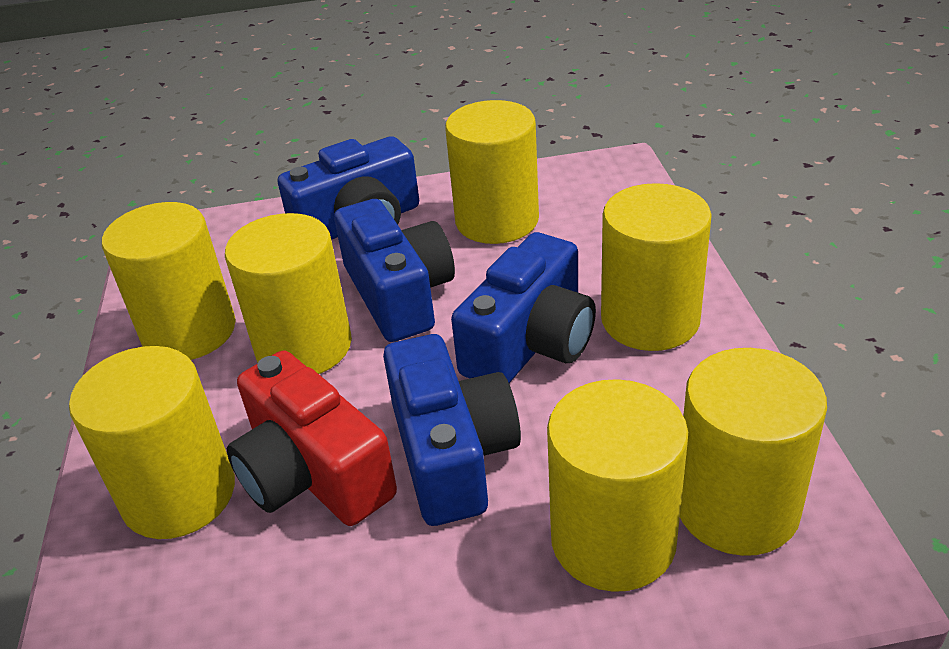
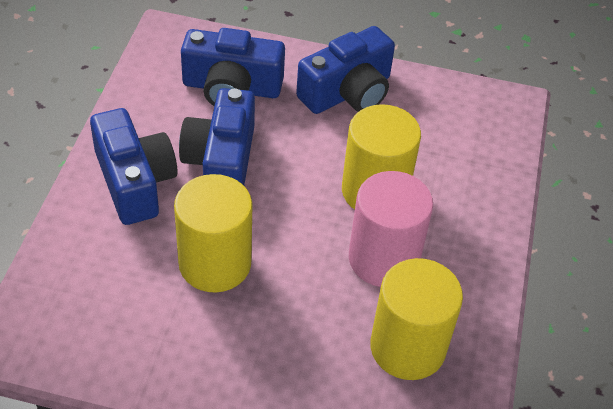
pink cylinder: 0 -> 1
red camera: 1 -> 0
yellow cylinder: 7 -> 3

